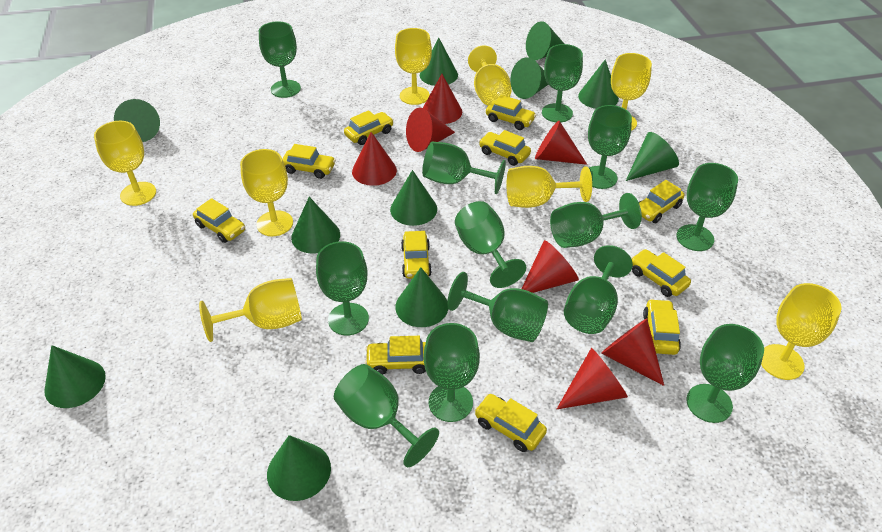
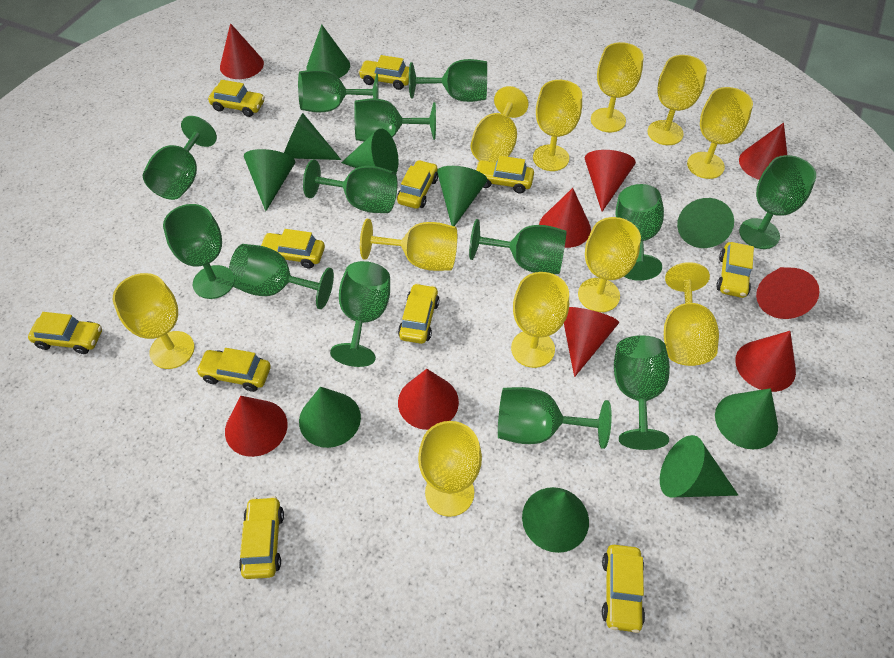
green cone: 11 -> 10
red cone: 7 -> 9
yellow goblet: 8 -> 11

